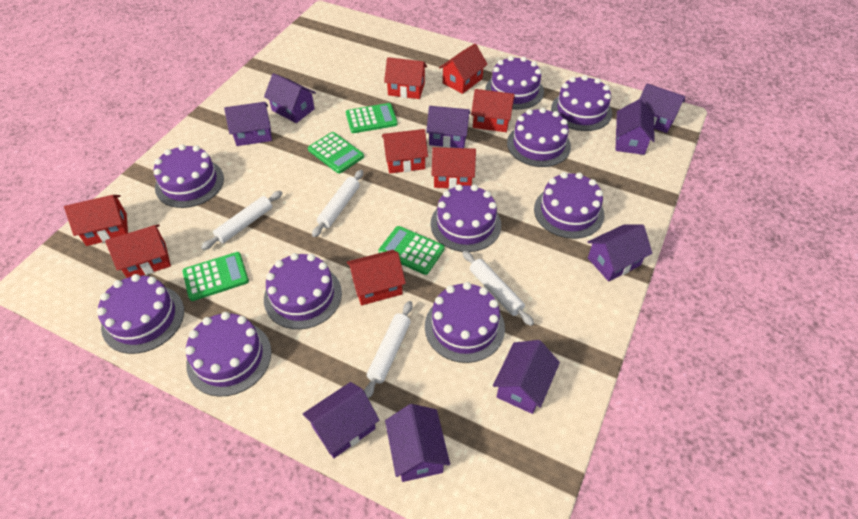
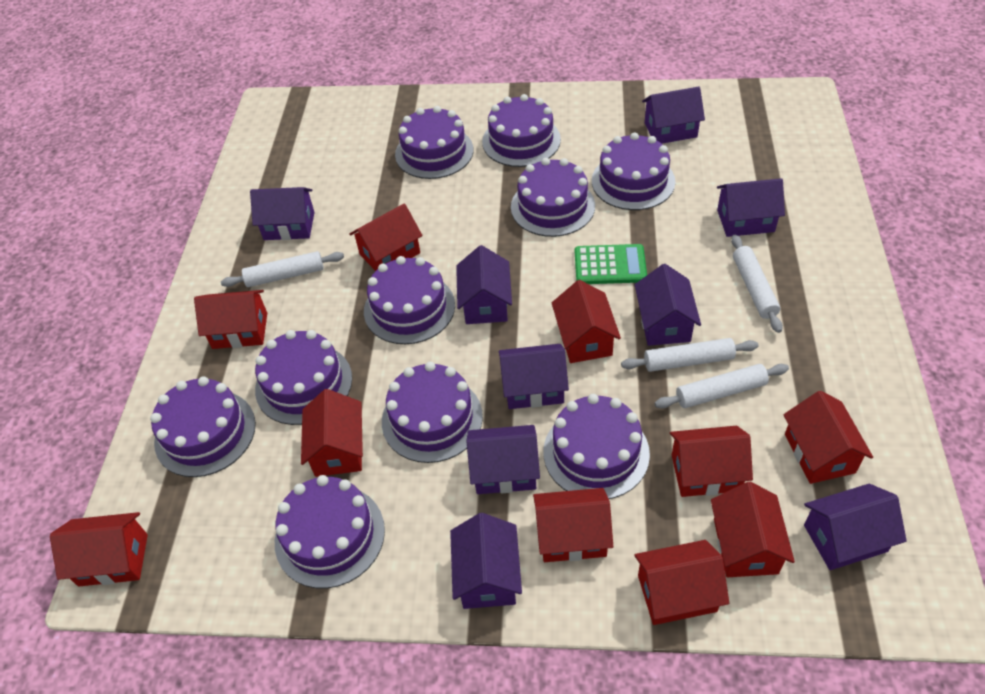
green calculator: 4 -> 1
red house: 8 -> 10

